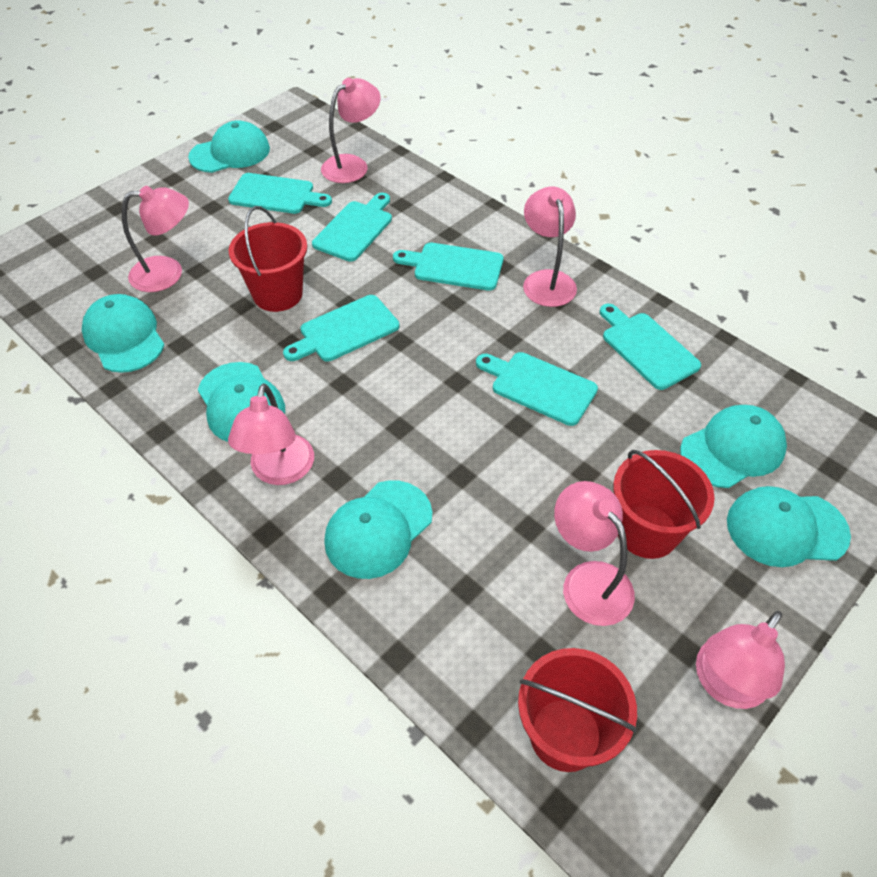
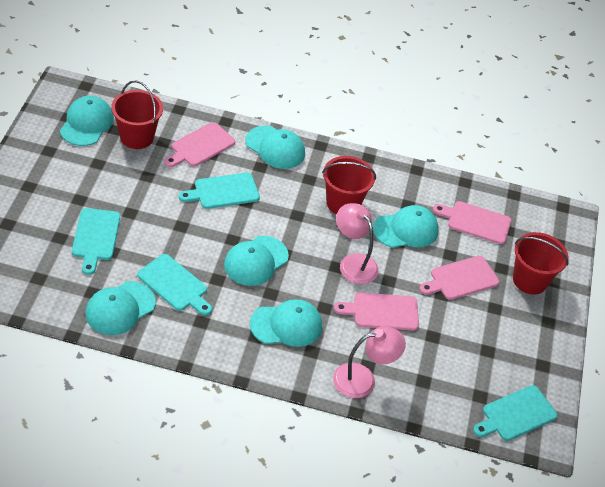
pink cutting board: 0 -> 4
pink lamp: 6 -> 2
turquoise cutting board: 6 -> 4

